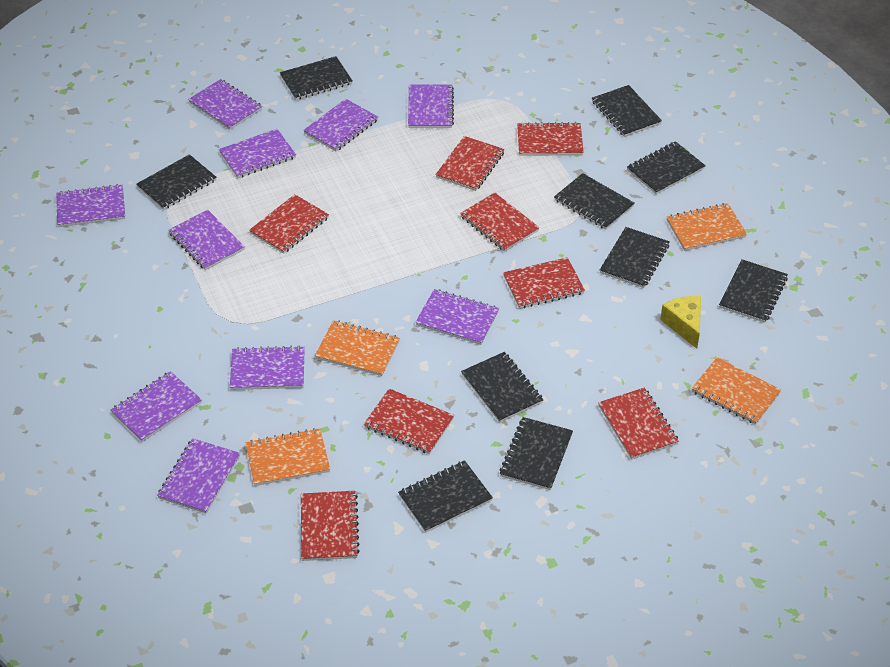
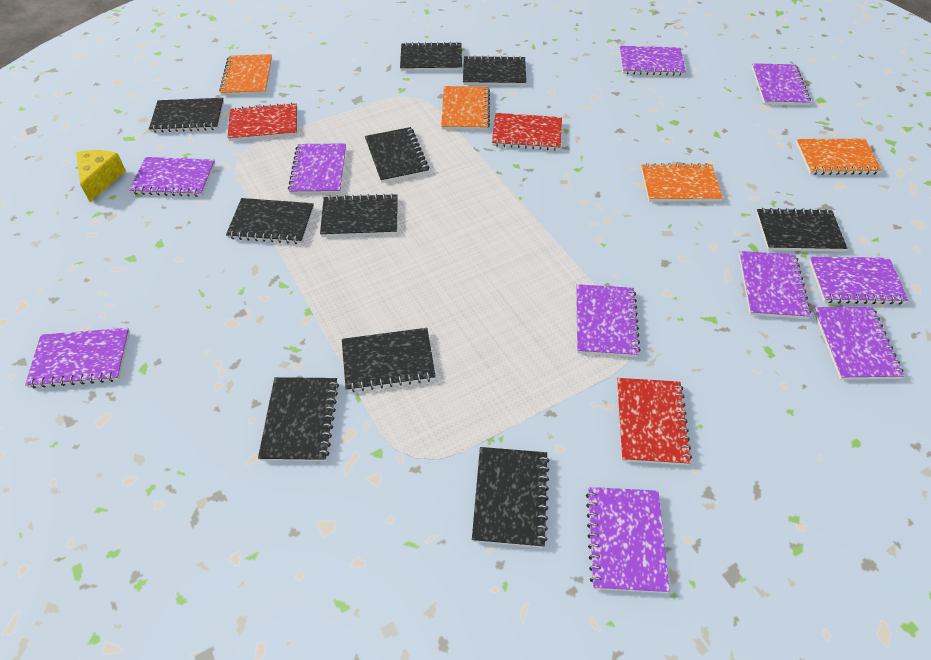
red notebook: 8 -> 3

